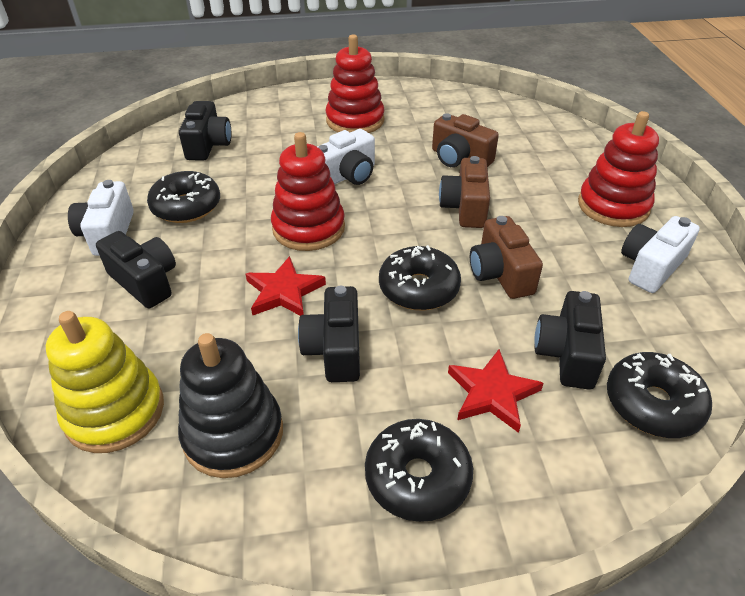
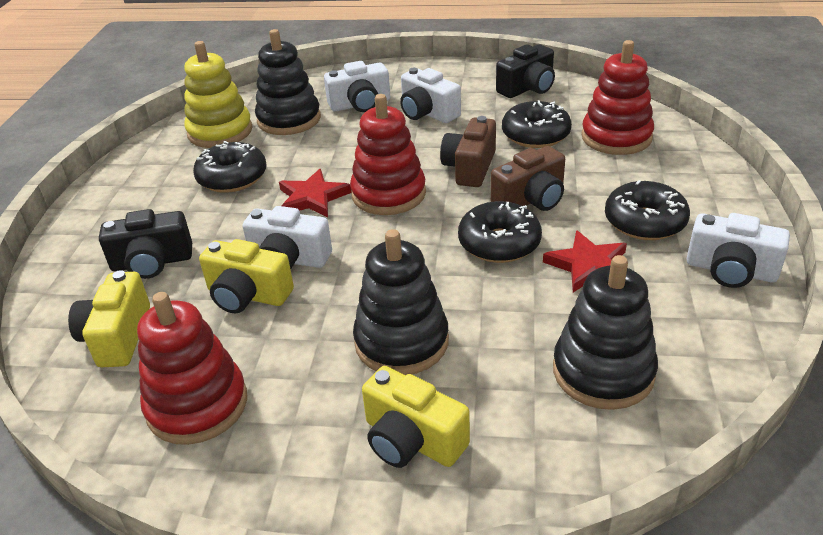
black camera: 4 -> 2
black stacking toy: 1 -> 3
brown camera: 3 -> 2
white camera: 3 -> 4
yellow camera: 0 -> 3

